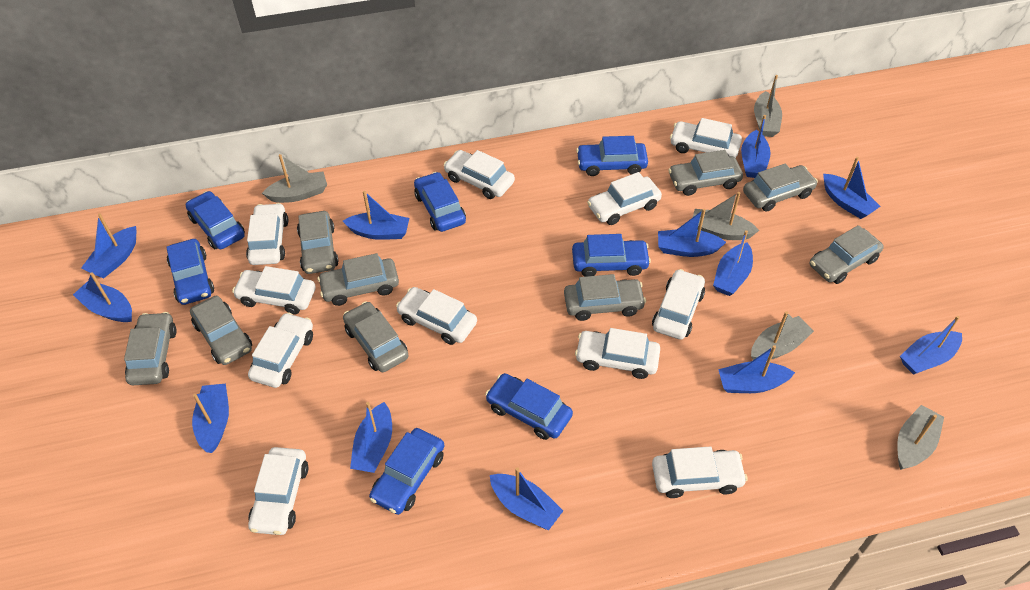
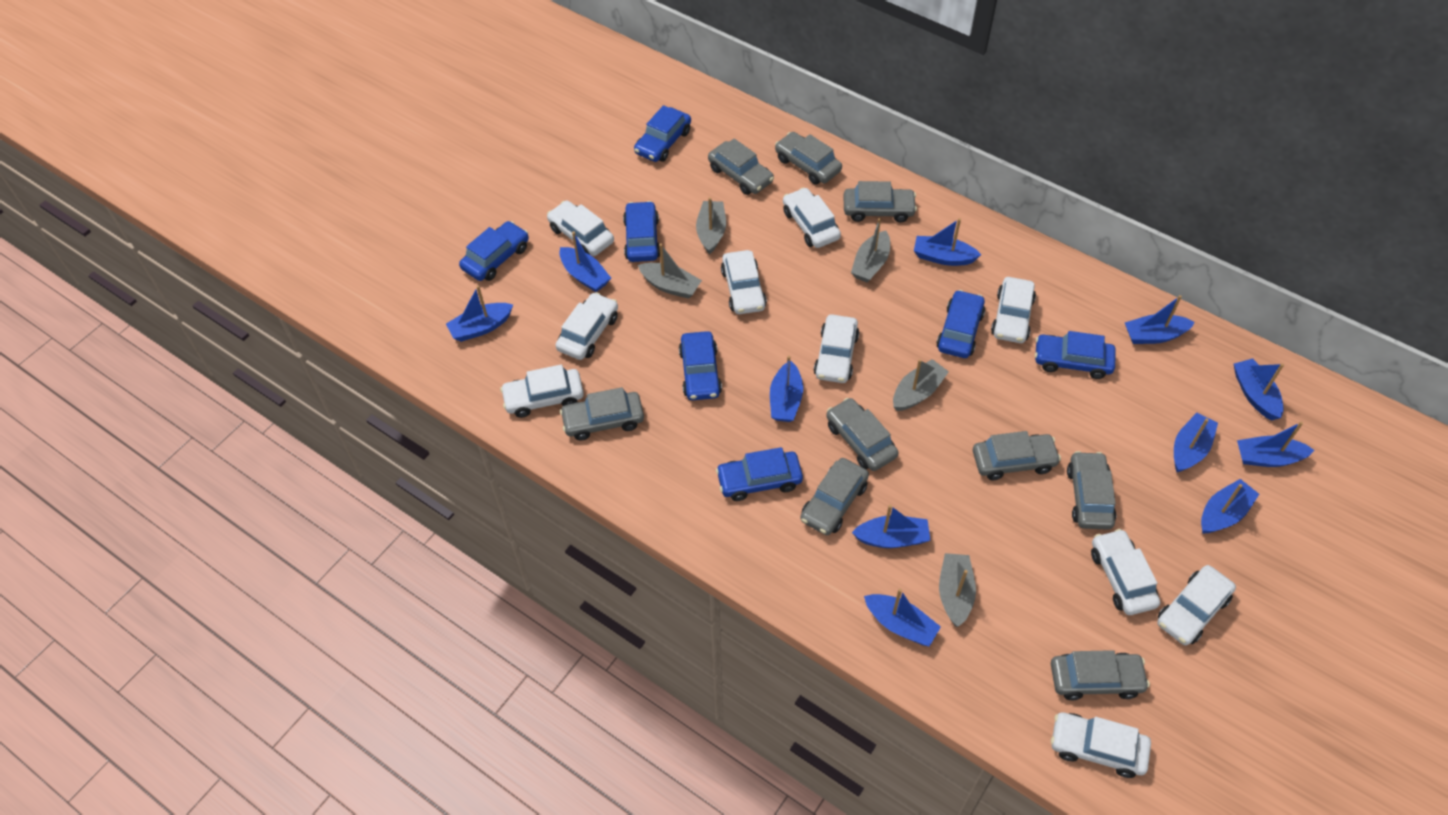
blue boat: 12 -> 11
white car: 11 -> 10

